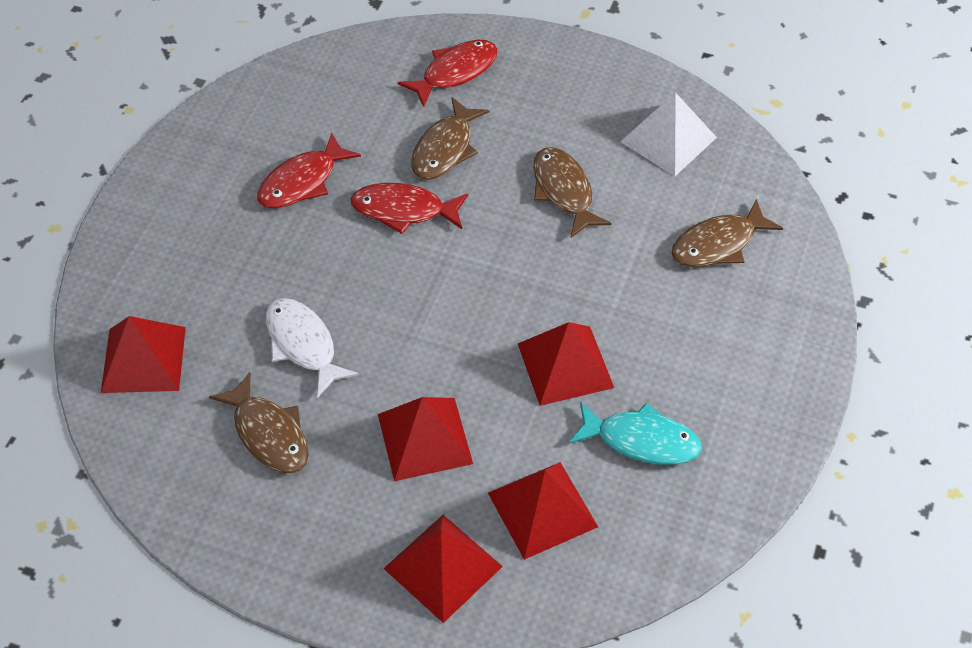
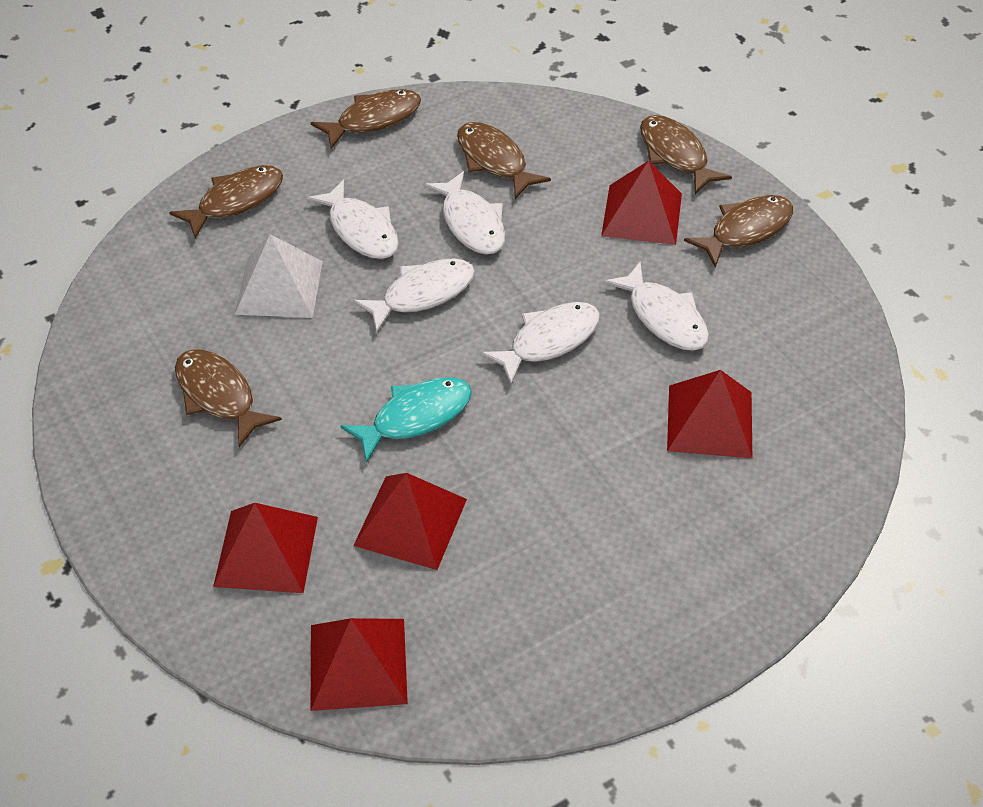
brown fish: 4 -> 6
red fish: 3 -> 0
white fish: 1 -> 5

